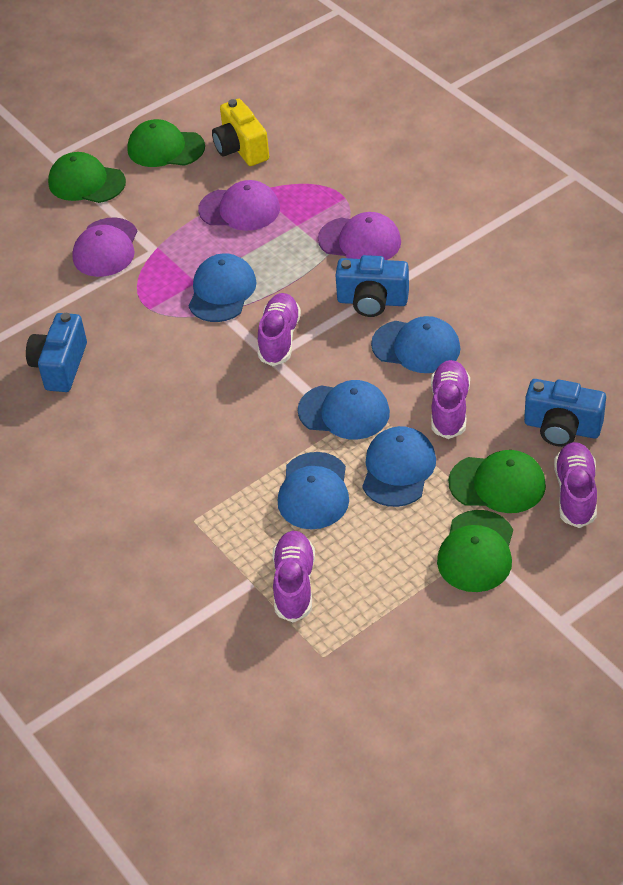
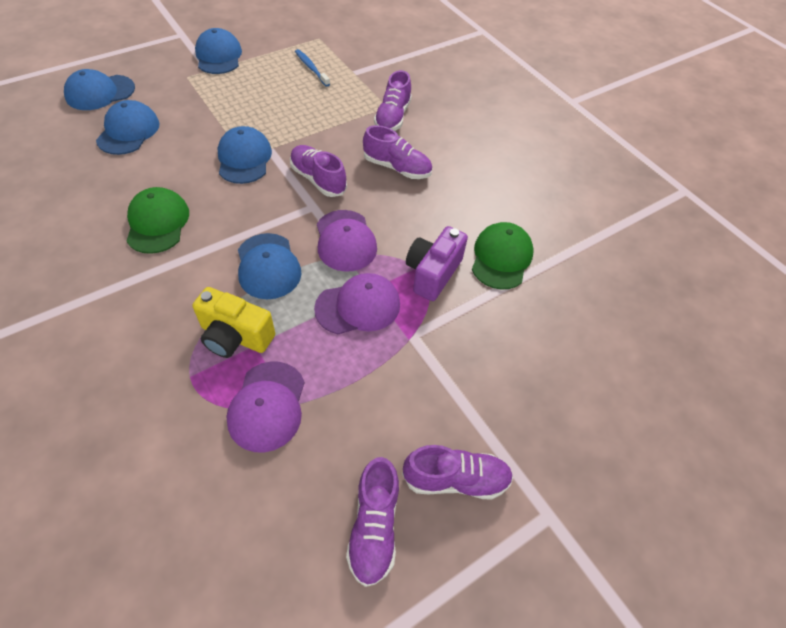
blue camera: 3 -> 0
blue toothbrush: 0 -> 1
green cap: 4 -> 2
purple camera: 0 -> 1
purple shoe: 4 -> 5

